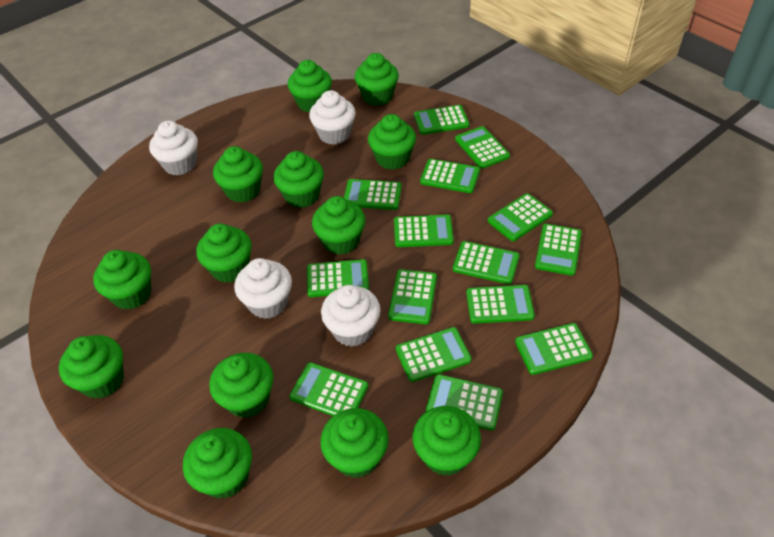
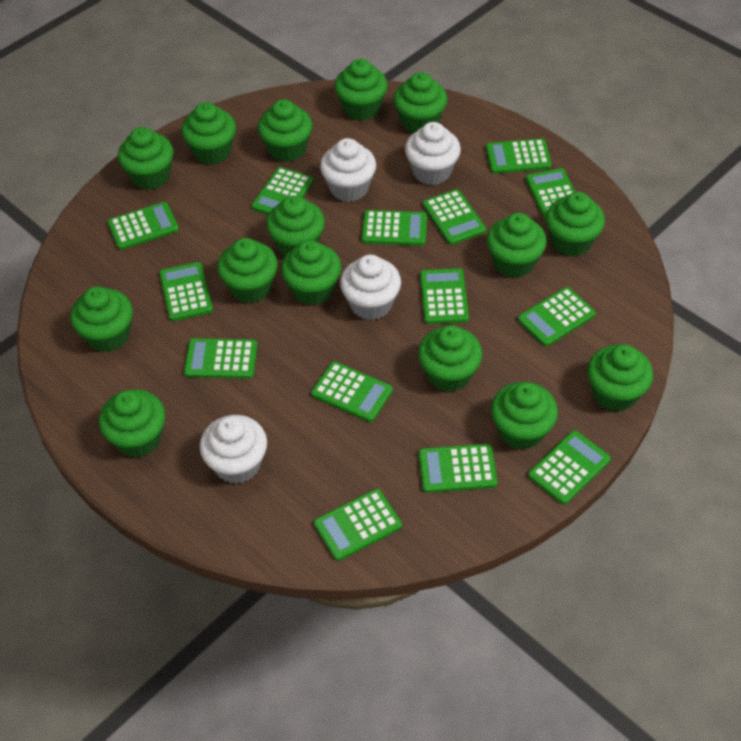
green calculator: 15 -> 14
green cupcake: 13 -> 15

